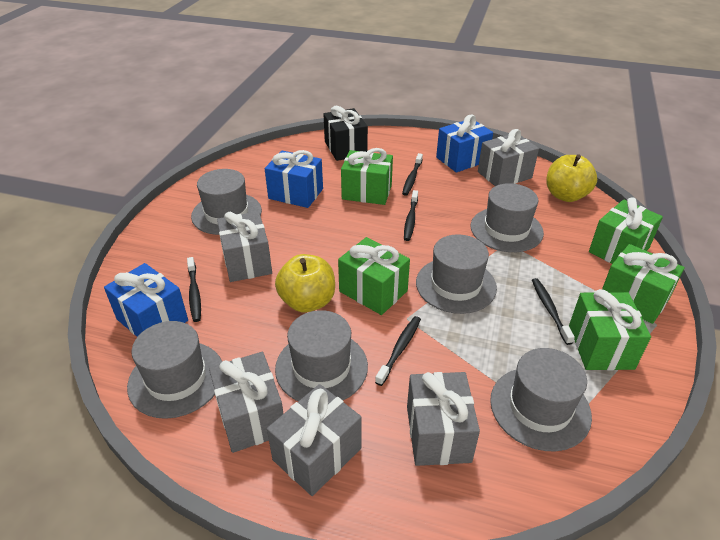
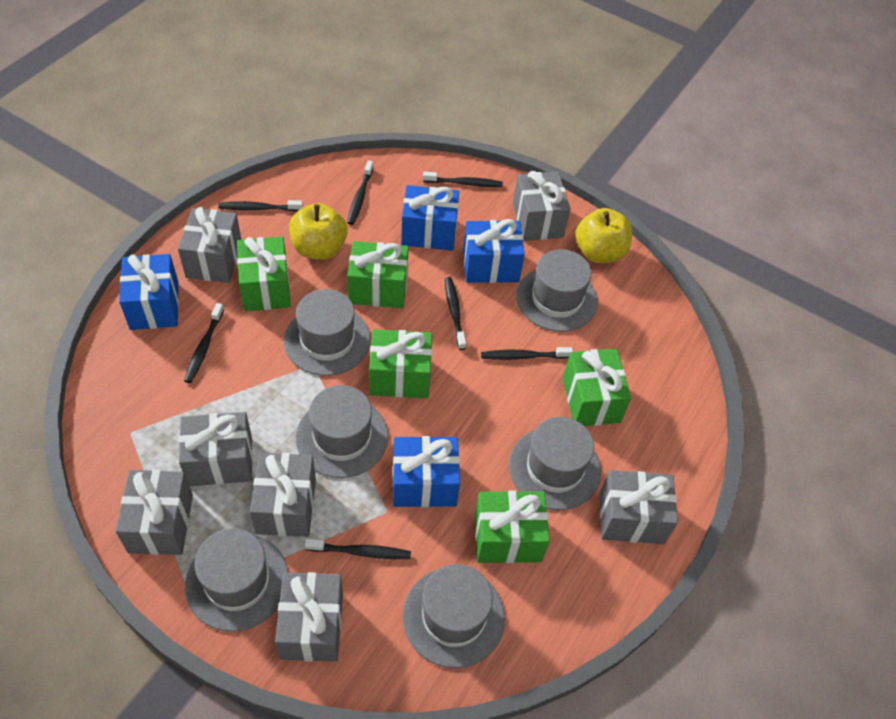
black gift: 1 -> 0
black toothbrush: 5 -> 7
blue gift: 3 -> 4
grey gift: 5 -> 7

